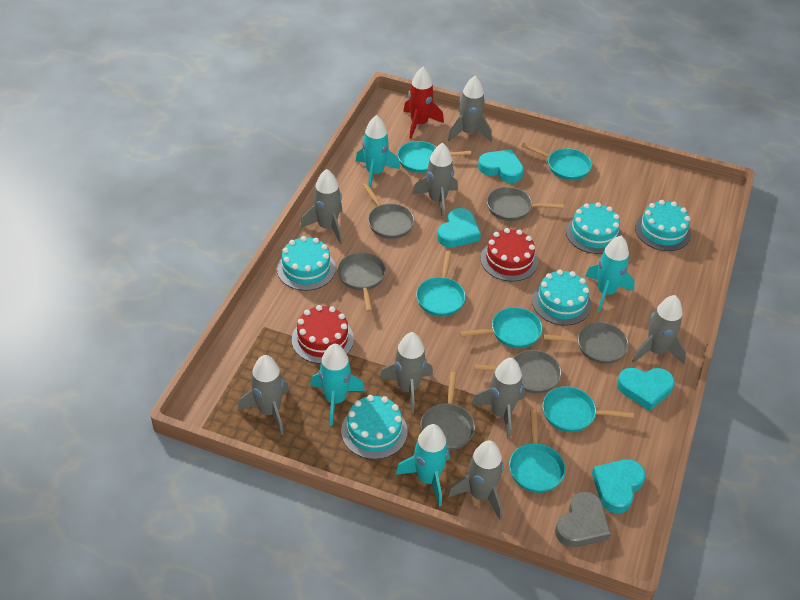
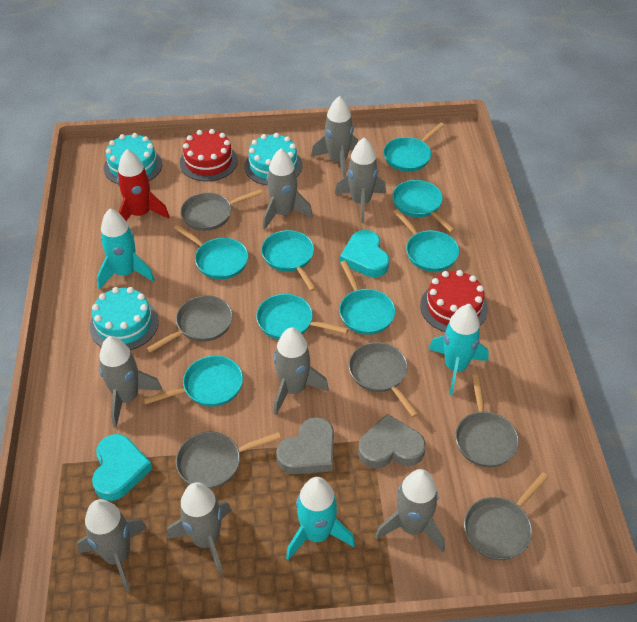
grey heart: 1 -> 2
turquoise cake: 5 -> 3
turquoise heart: 4 -> 2
turquoise pan: 6 -> 8
turquoise rocket: 4 -> 3

